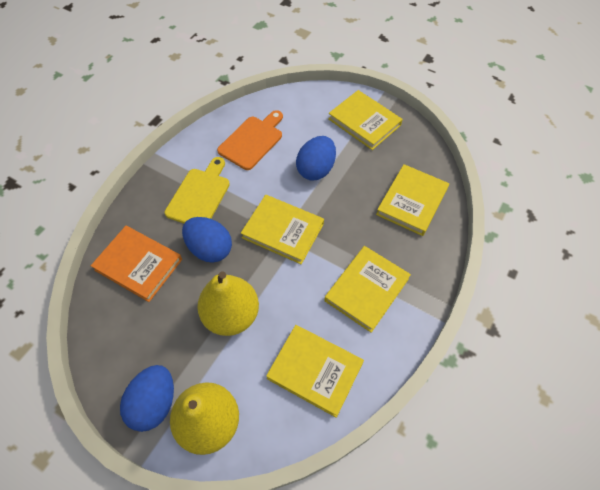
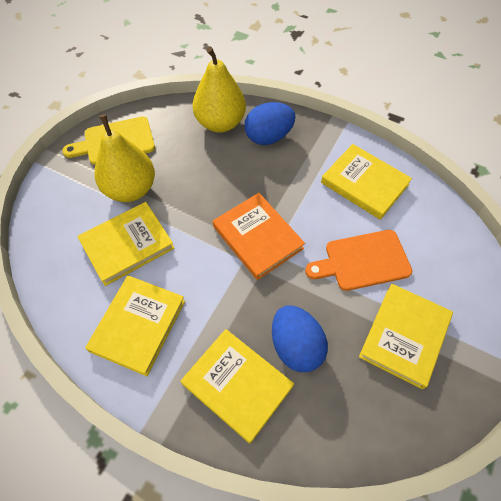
blue egg: 3 -> 2

